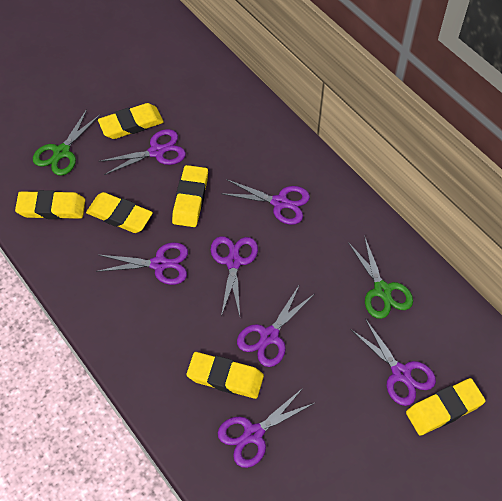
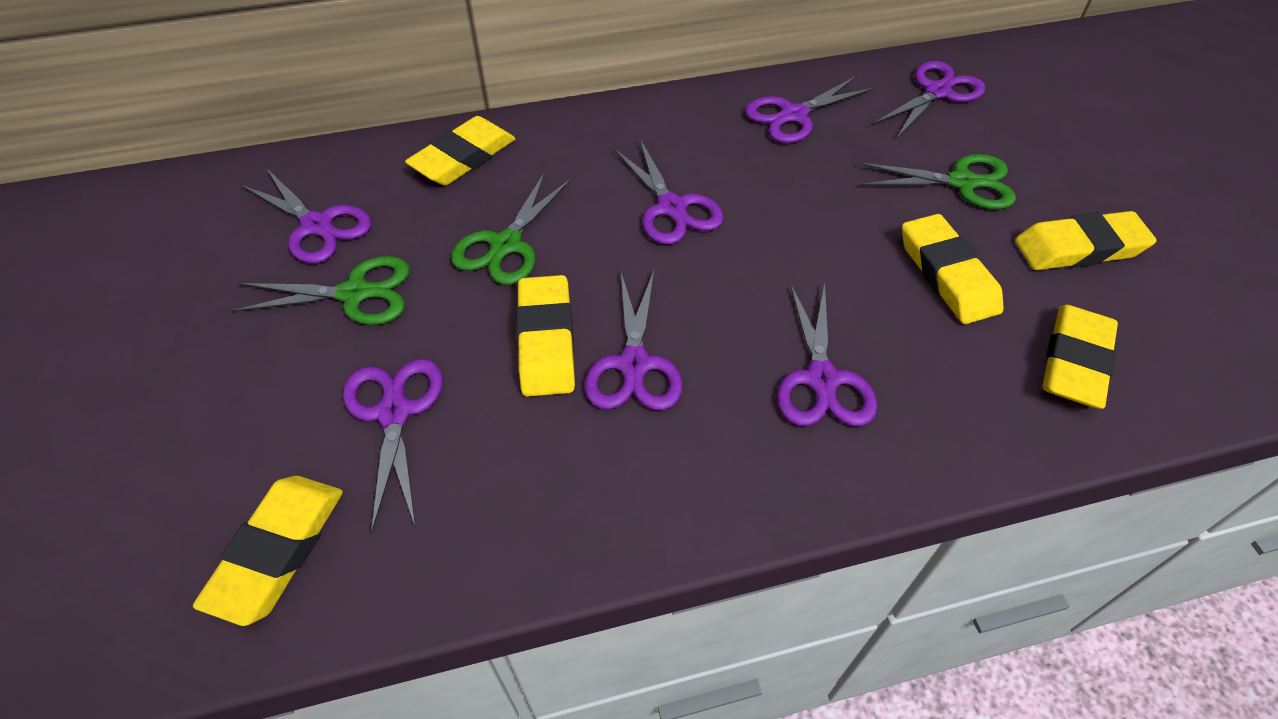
green scissors: 2 -> 3

